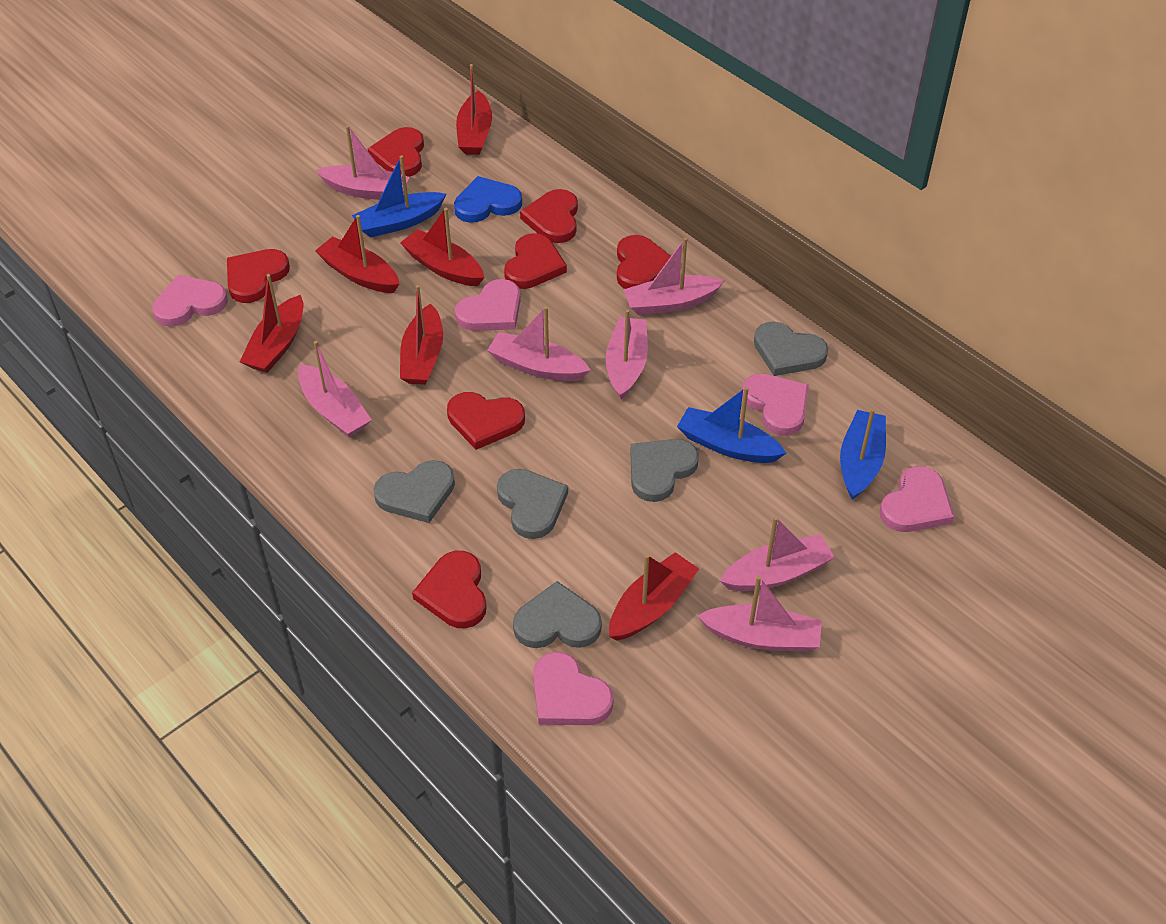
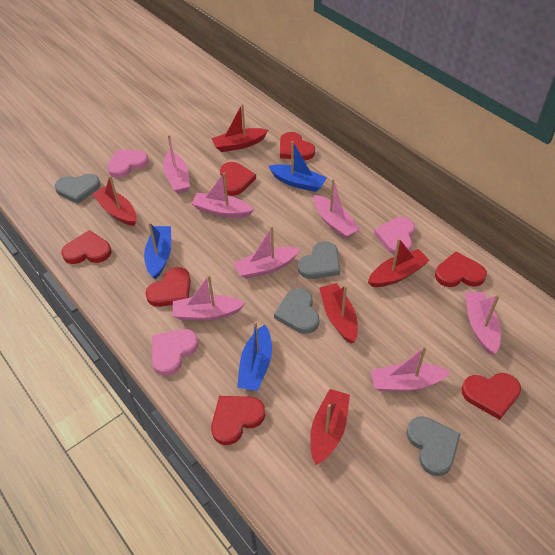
blue heart: 1 -> 0
grey heart: 5 -> 4
pink heart: 5 -> 3
red boat: 6 -> 5

